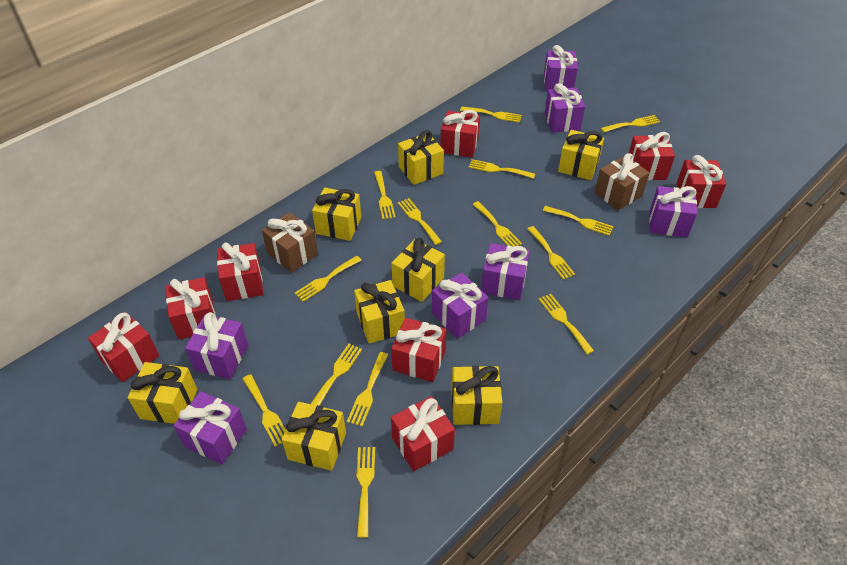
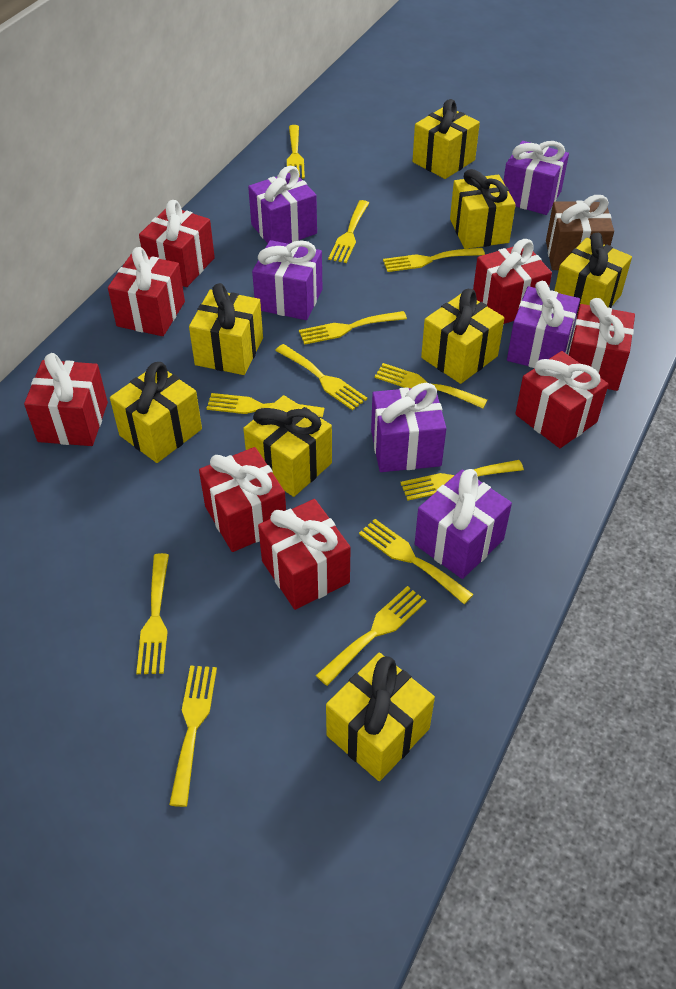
brown gift: 2 -> 1
purple gift: 7 -> 6
yellow fork: 14 -> 12

